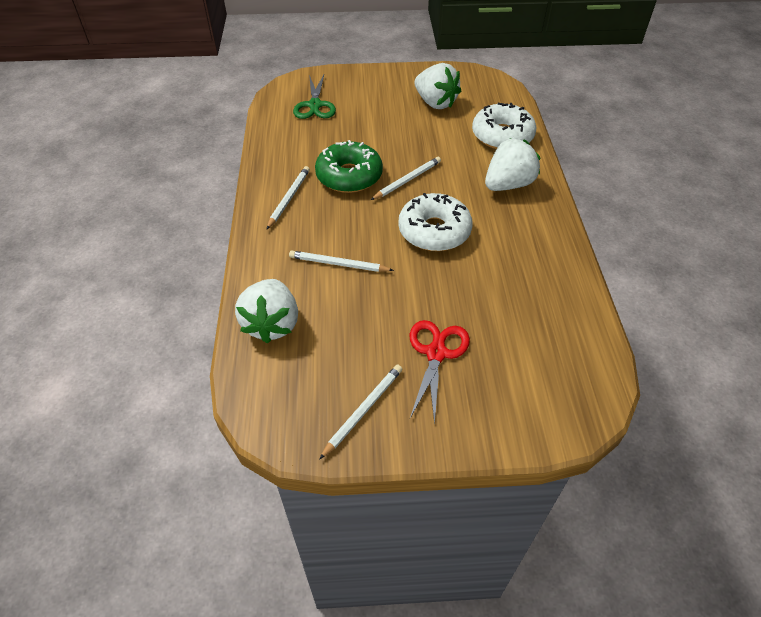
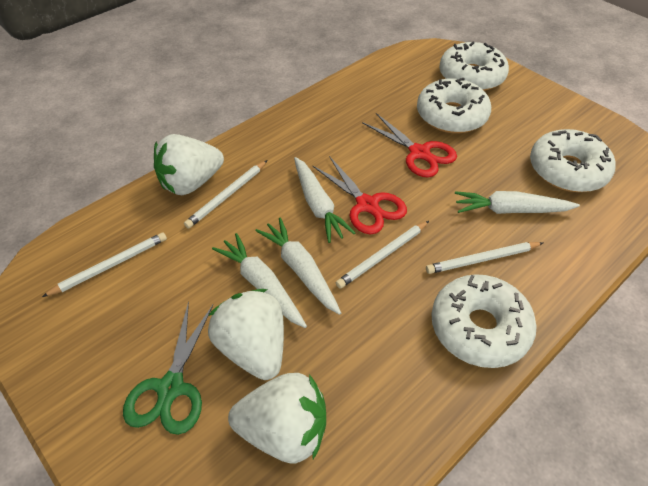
green donut: 1 -> 0
red scissors: 1 -> 2
white carrot: 0 -> 4
white donut: 2 -> 4

